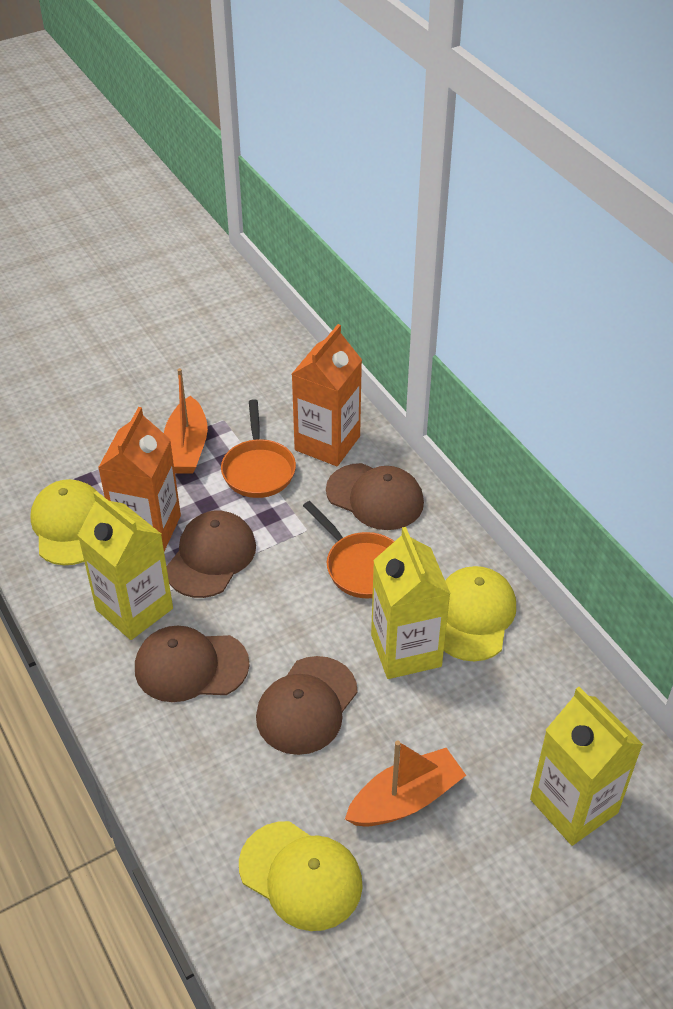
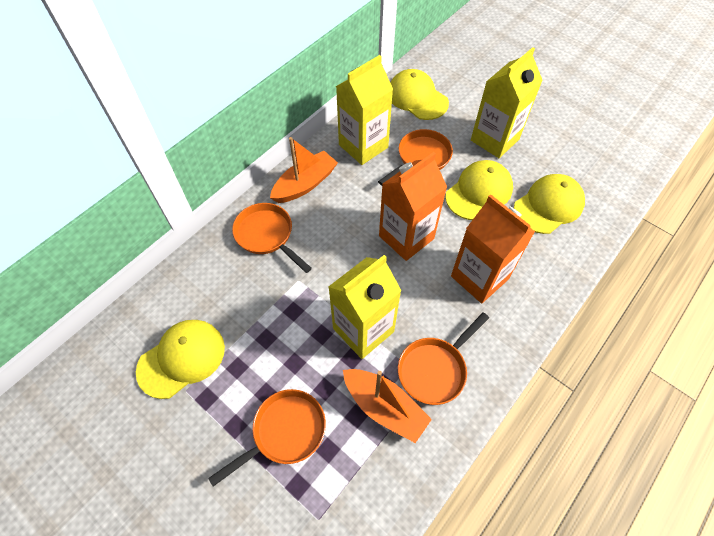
brown cap: 4 -> 0
orange pan: 2 -> 4
yellow cap: 3 -> 4

